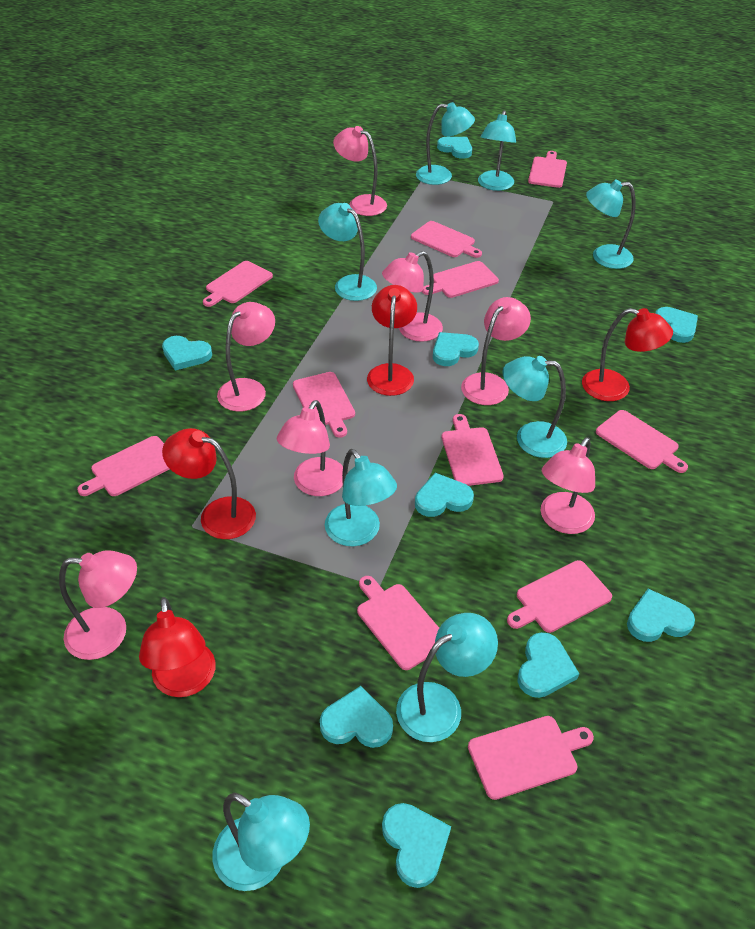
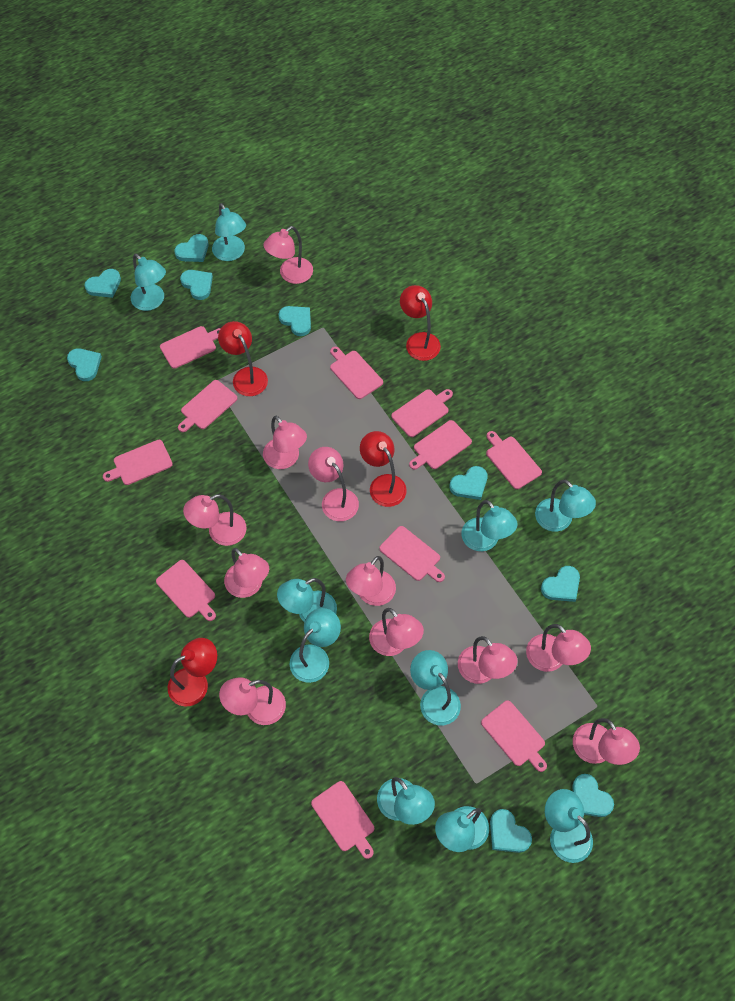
pink lamp: 7 -> 11
turquoise lamp: 8 -> 10

